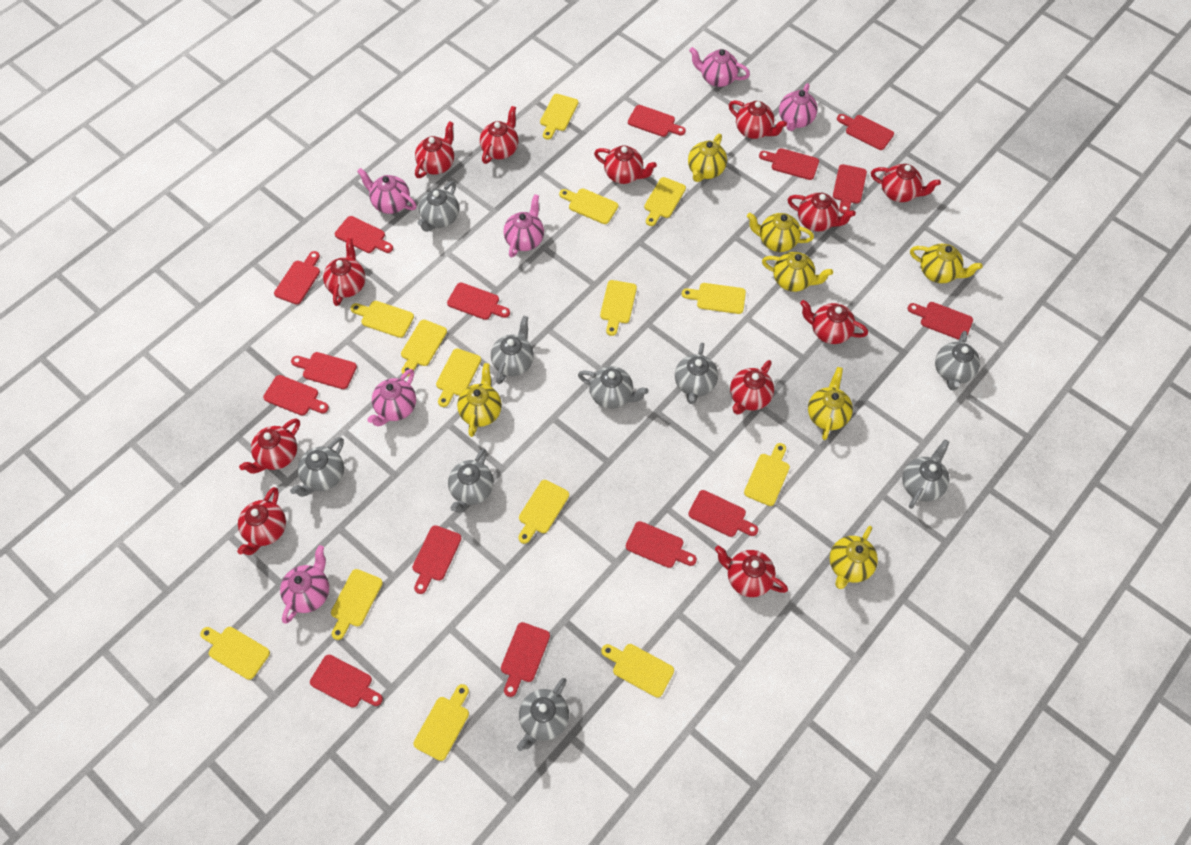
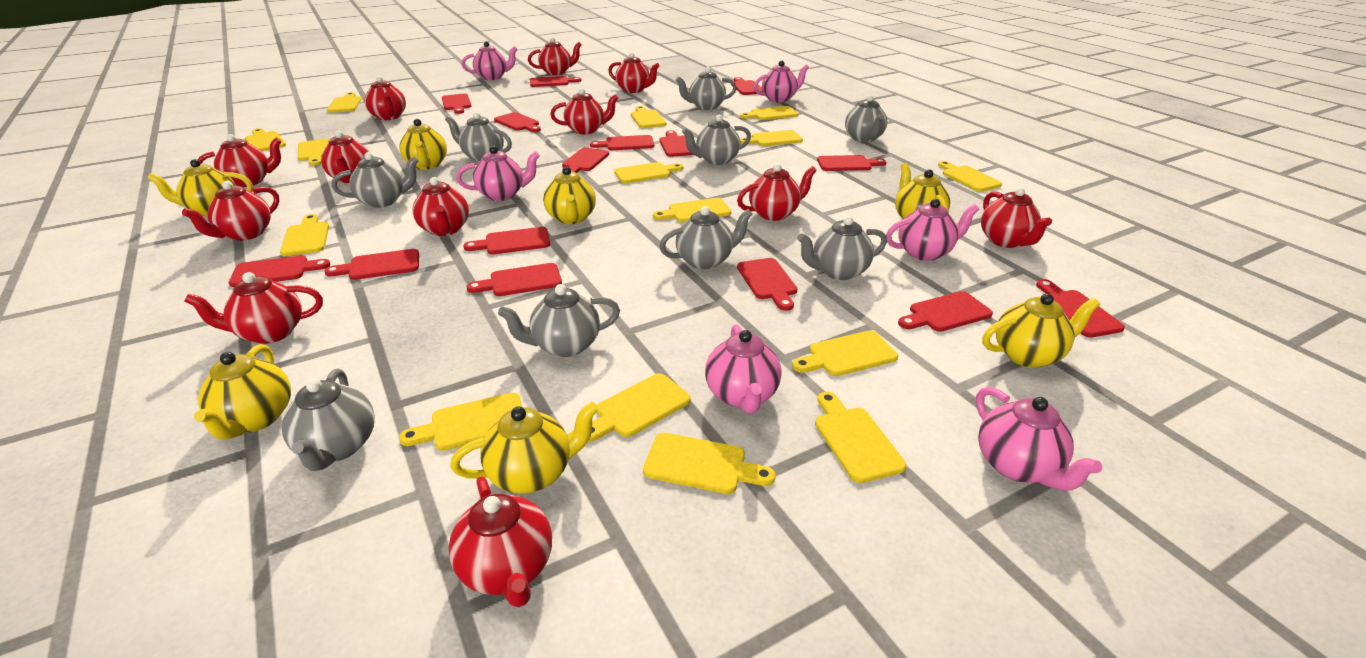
yellow cutting board: 14 -> 15

